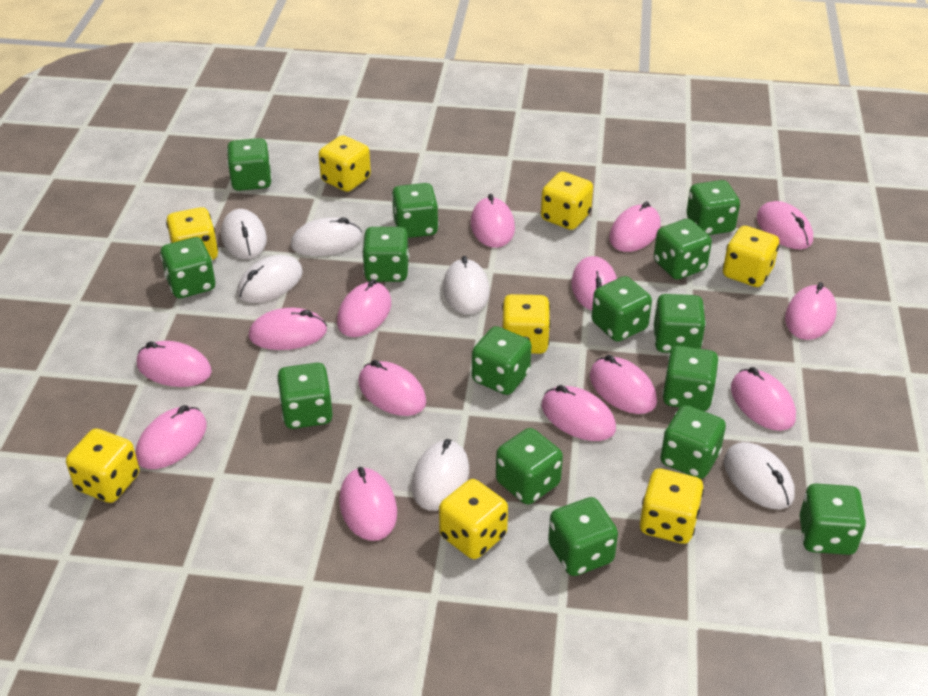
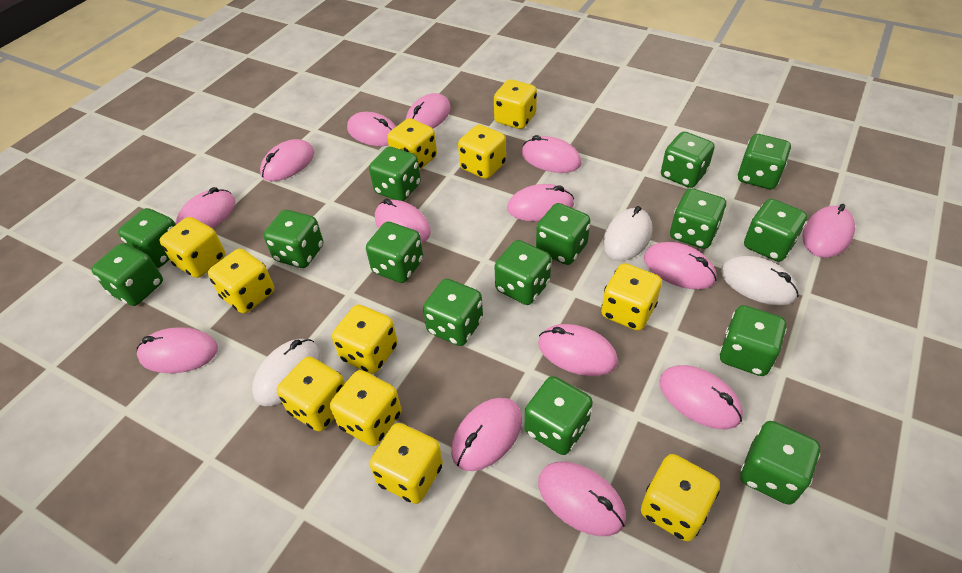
white mouse: 6 -> 3
yellow dice: 8 -> 11

